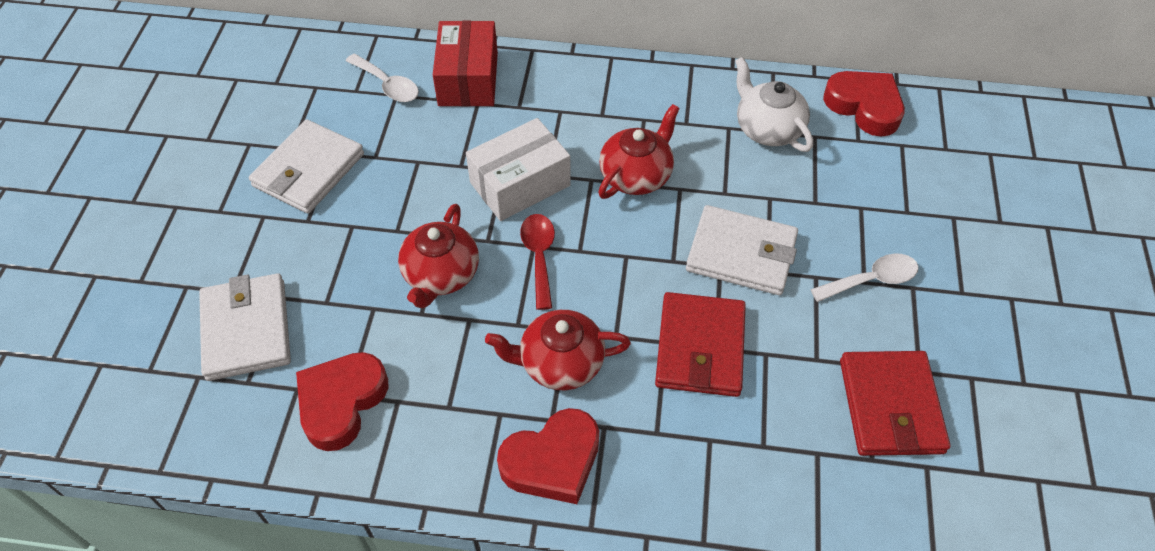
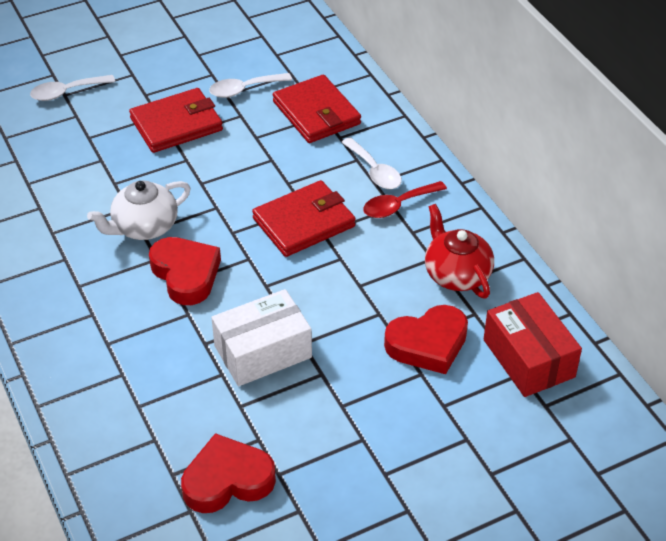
red teapot: 3 -> 1
red wallet: 2 -> 3
white spoon: 2 -> 3
white wallet: 3 -> 0

